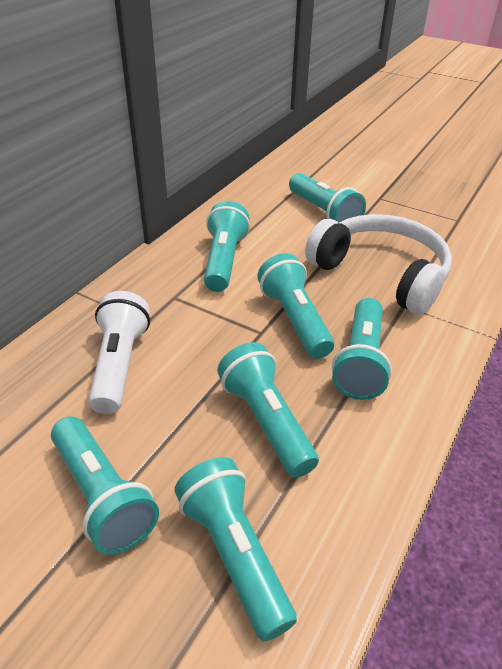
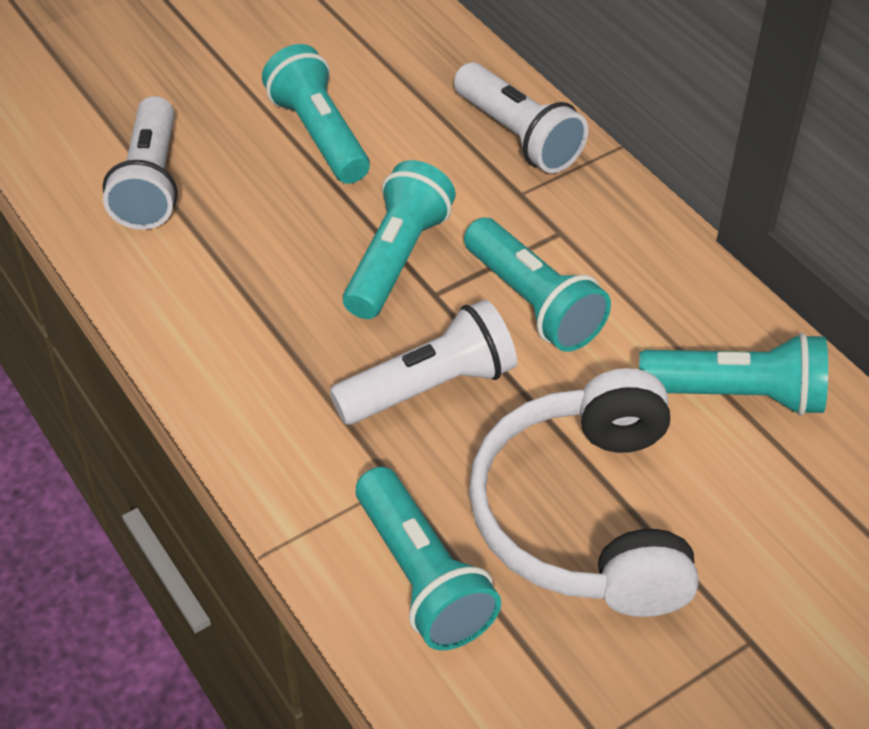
turquoise flashlight: 7 -> 5
white flashlight: 1 -> 3

